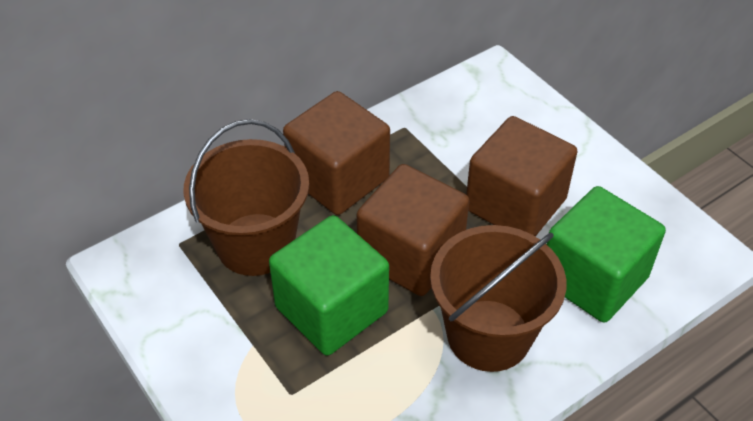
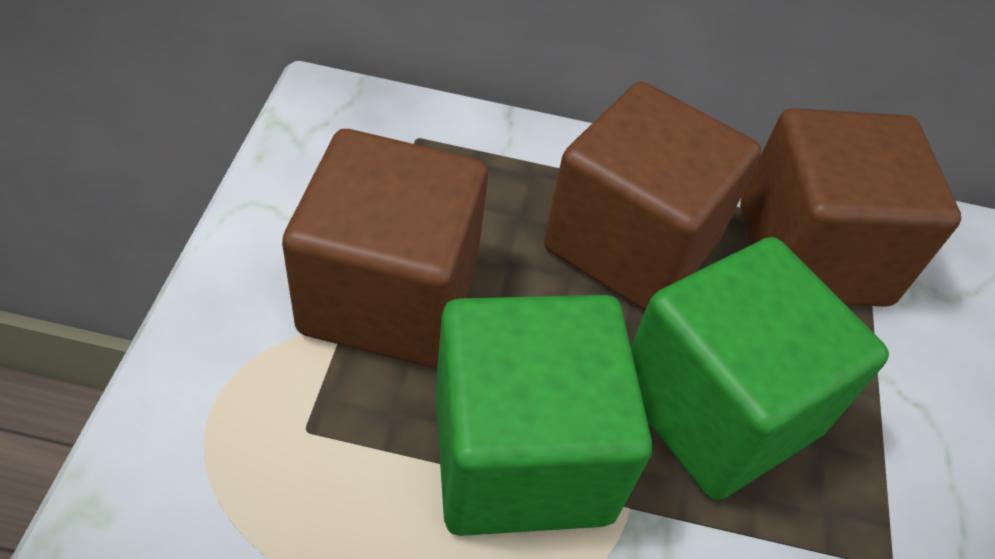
brown bucket: 2 -> 0

